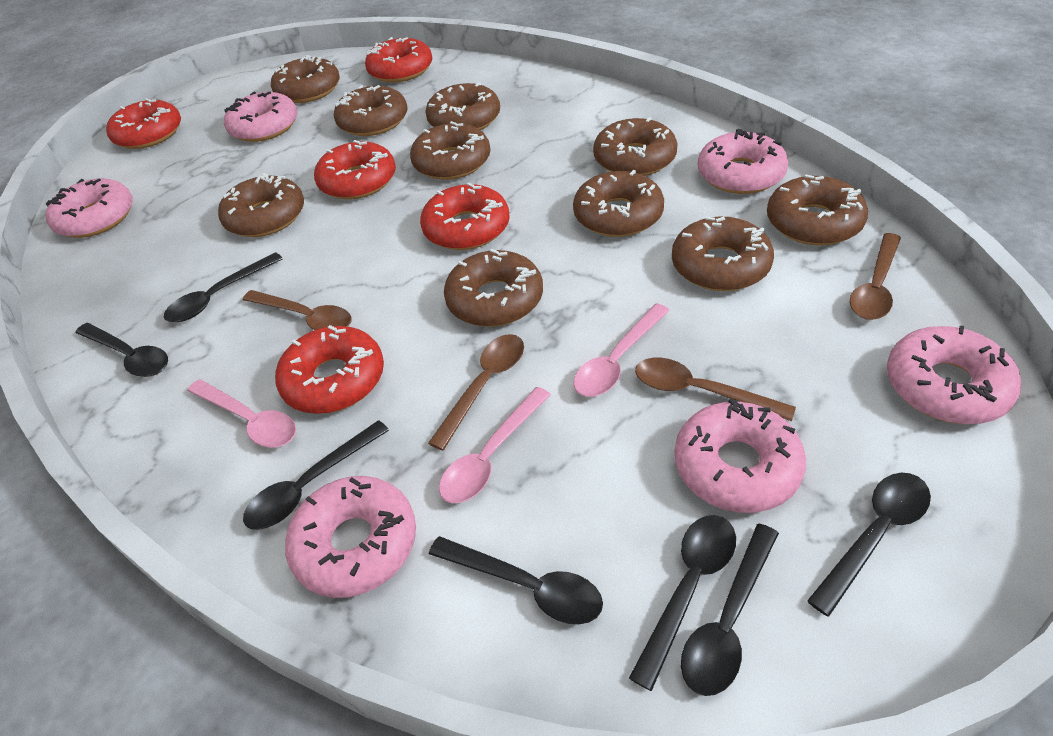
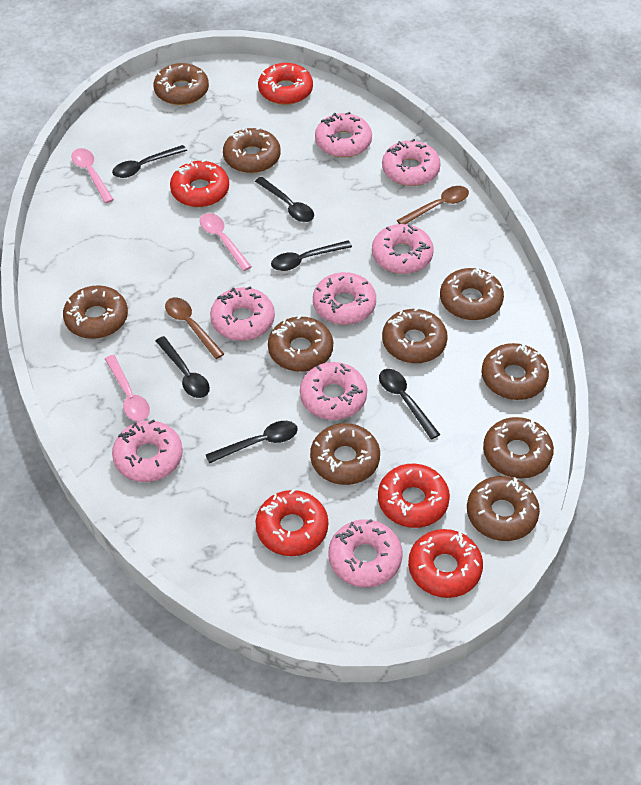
black spoon: 7 -> 6
brown spoon: 4 -> 2
pink donut: 6 -> 8

